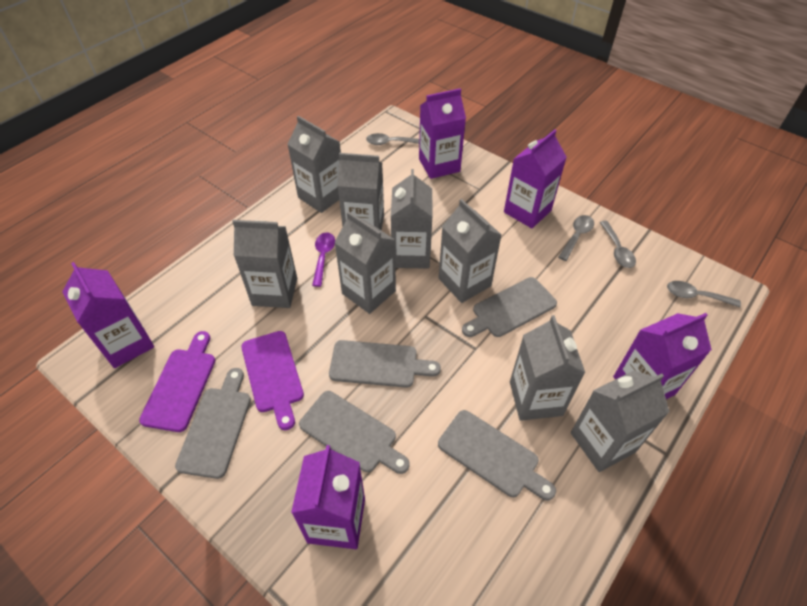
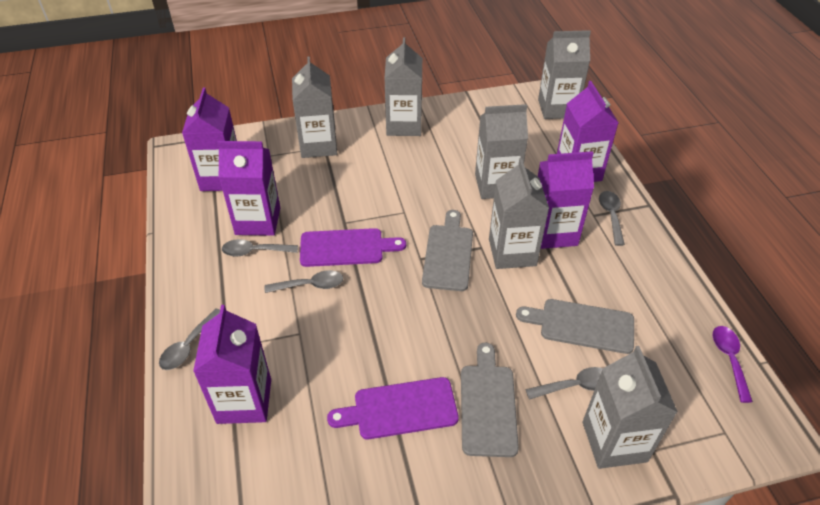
grey carton: 8 -> 6
grey cutting board: 5 -> 3
grey spoon: 4 -> 5

